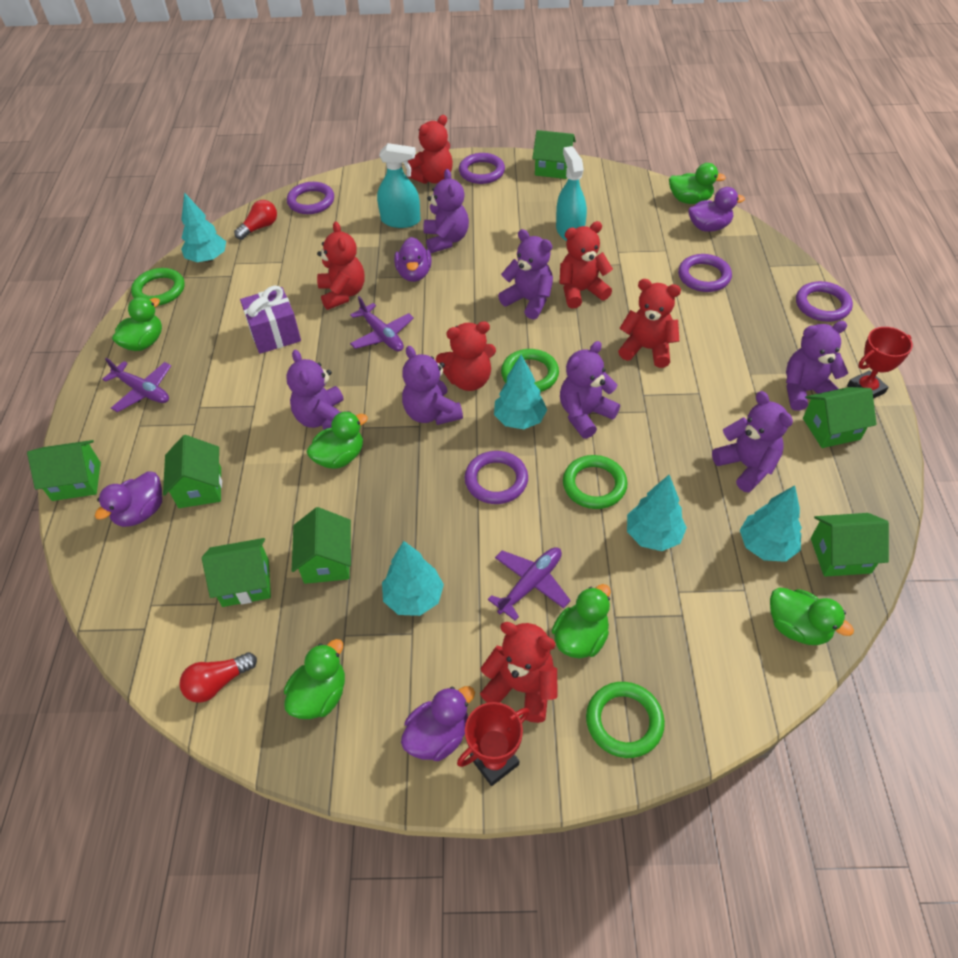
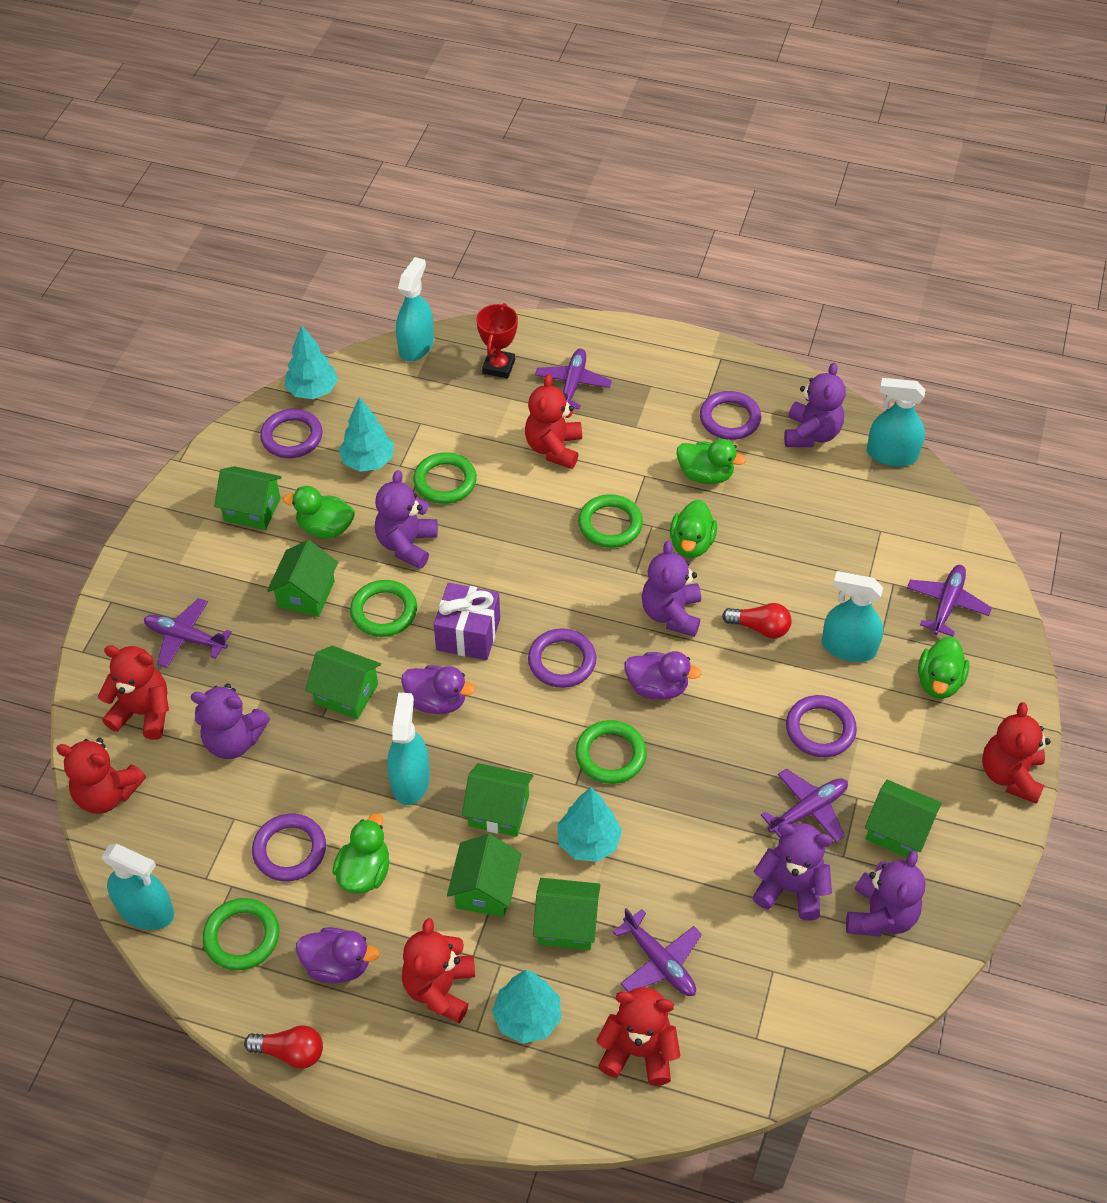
green duck: 6 -> 5
green ring: 4 -> 5
purple duck: 4 -> 3
purple plane: 3 -> 5
purple teddy bear: 7 -> 6
red trophy: 2 -> 1
turquoise spray bottle: 2 -> 5
turquoise tree: 5 -> 4

